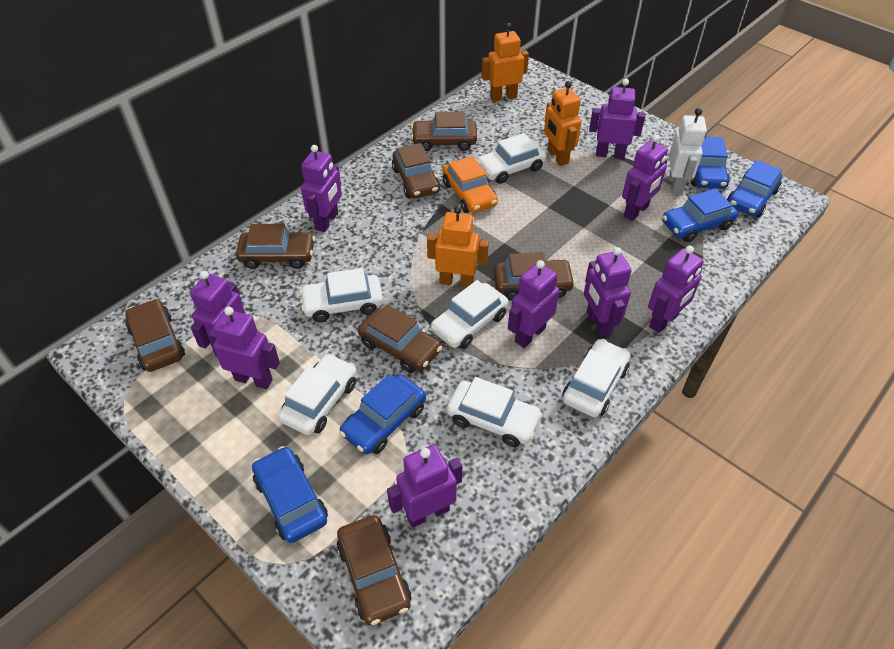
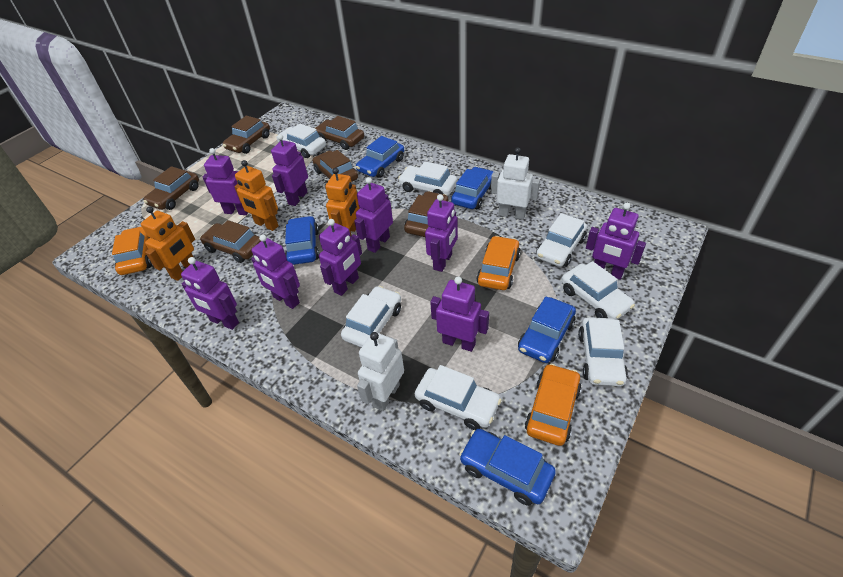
brown car: 7 -> 6
orange car: 1 -> 3
white car: 6 -> 7
white robot: 1 -> 2

